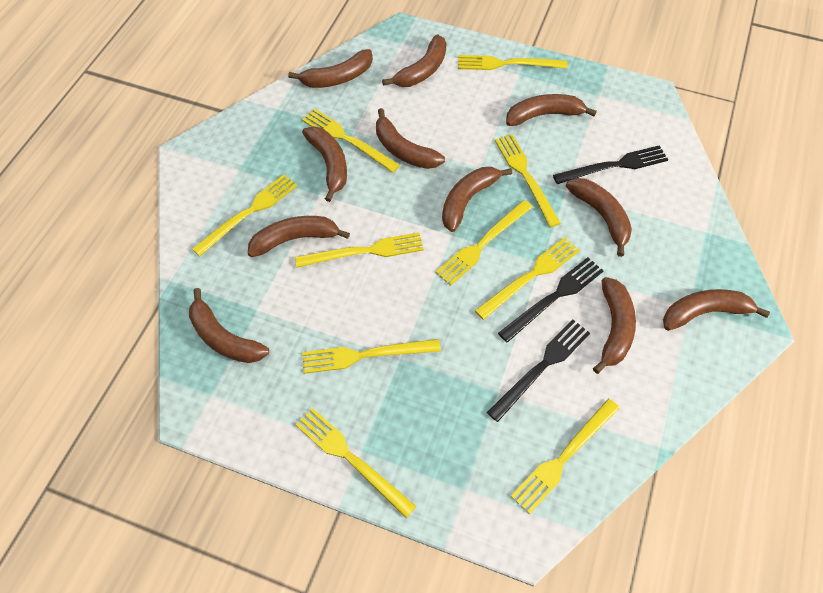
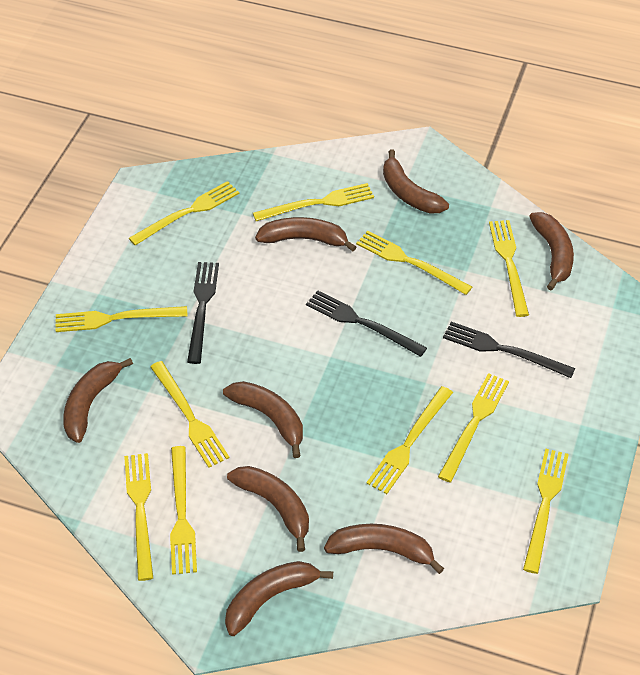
brown banana: 11 -> 8
yellow fork: 10 -> 11

